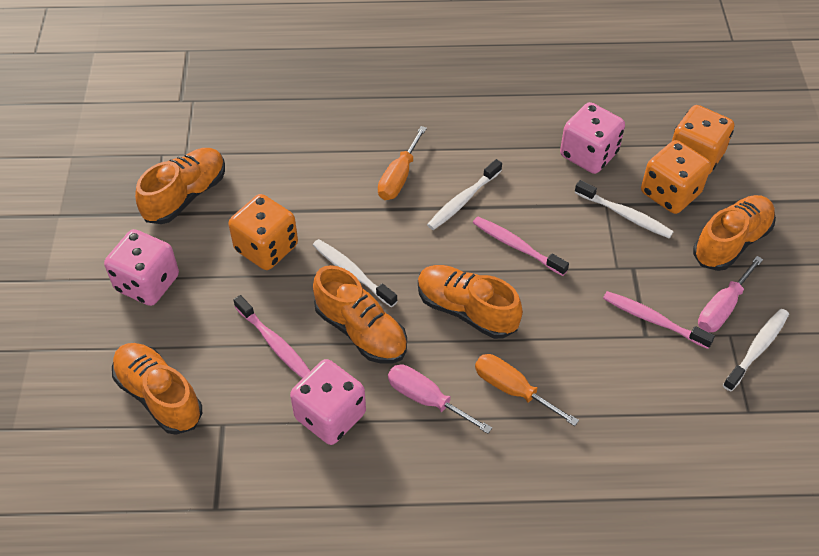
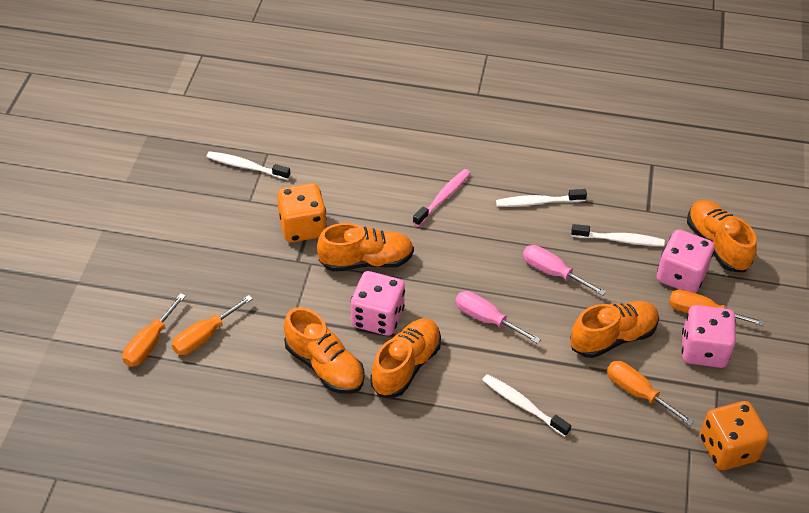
orange dice: 3 -> 2
orange screwdriver: 2 -> 4
pink toothbrush: 3 -> 1

